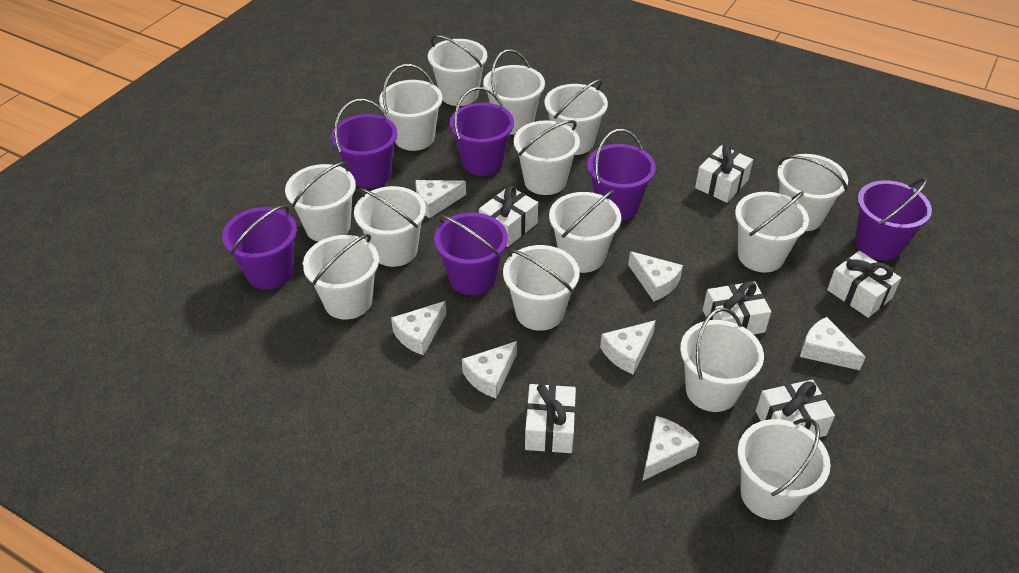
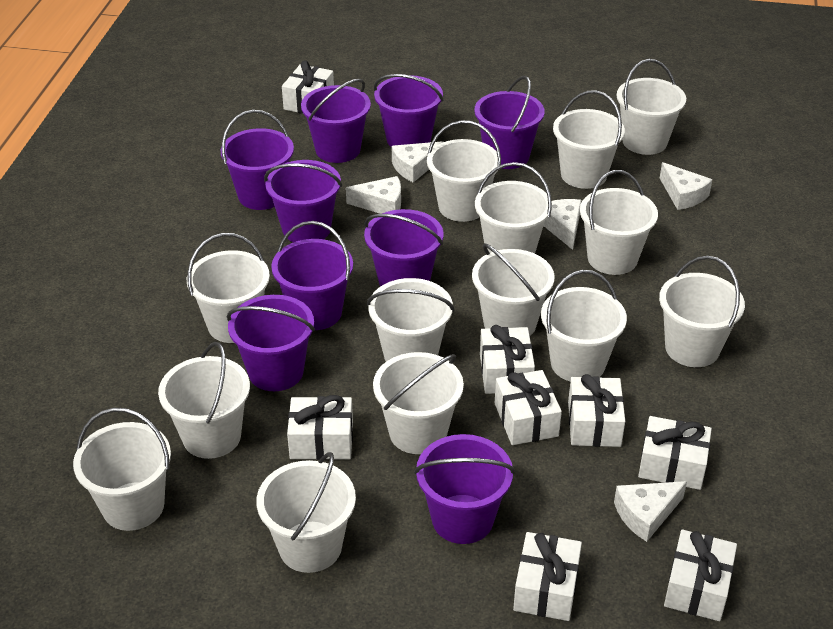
purple bucket: 6 -> 9
white cheese: 7 -> 5
white gift: 6 -> 8

